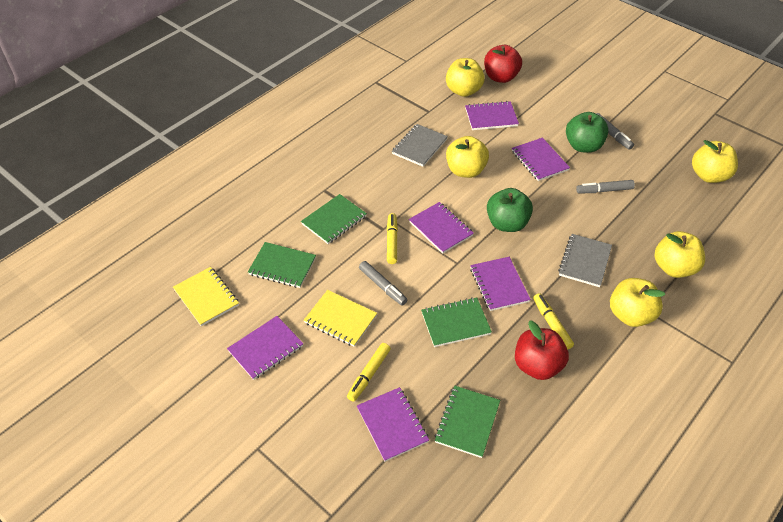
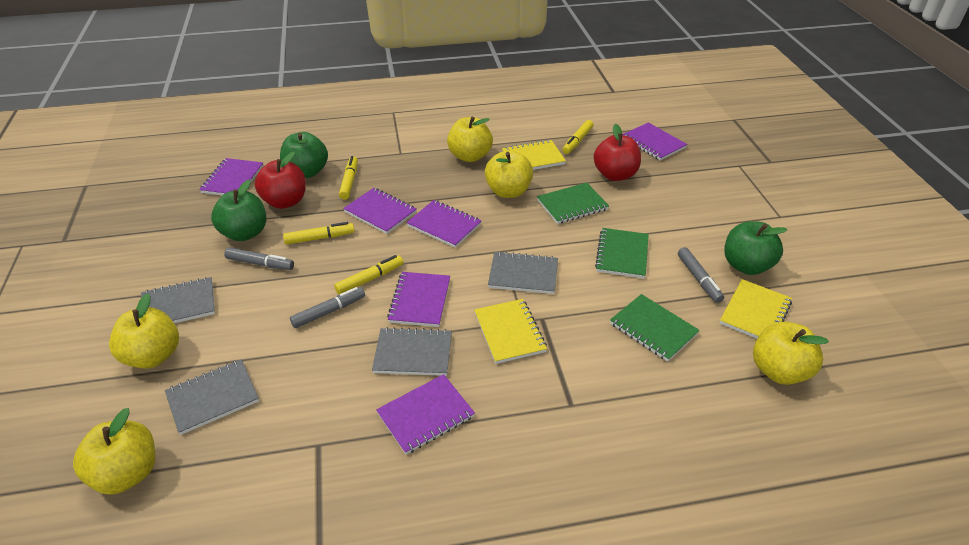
green apple: 2 -> 3
green notebook: 4 -> 3
grey notebook: 2 -> 4
yellow marker: 3 -> 4
yellow notebook: 2 -> 3

